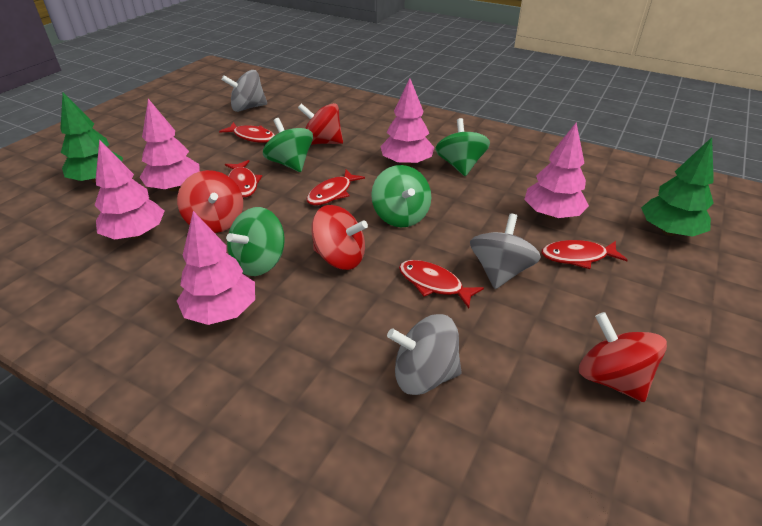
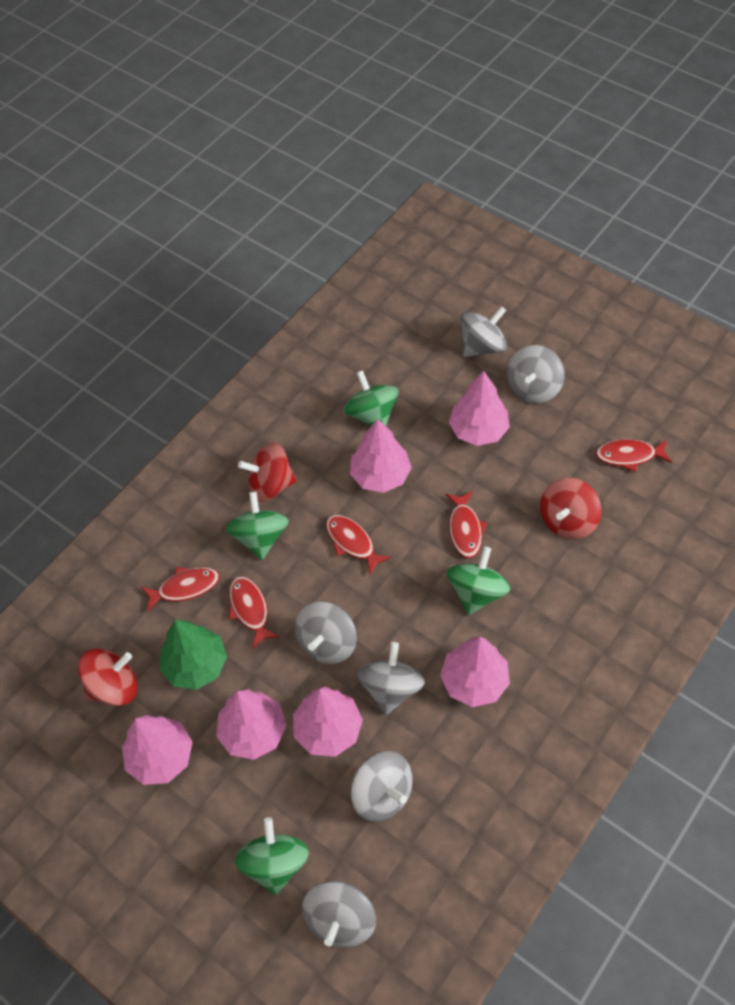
green tree: 2 -> 1
grey spinning top: 3 -> 6
pink tree: 5 -> 6
red spinning top: 4 -> 3

